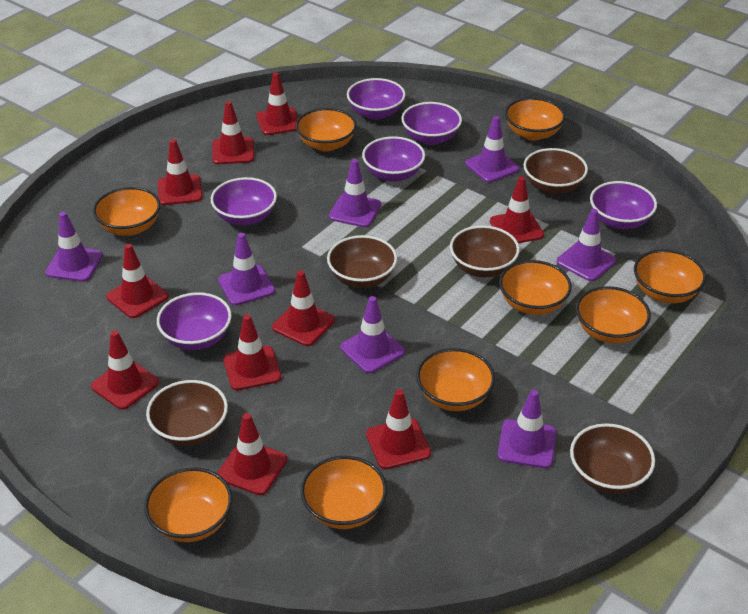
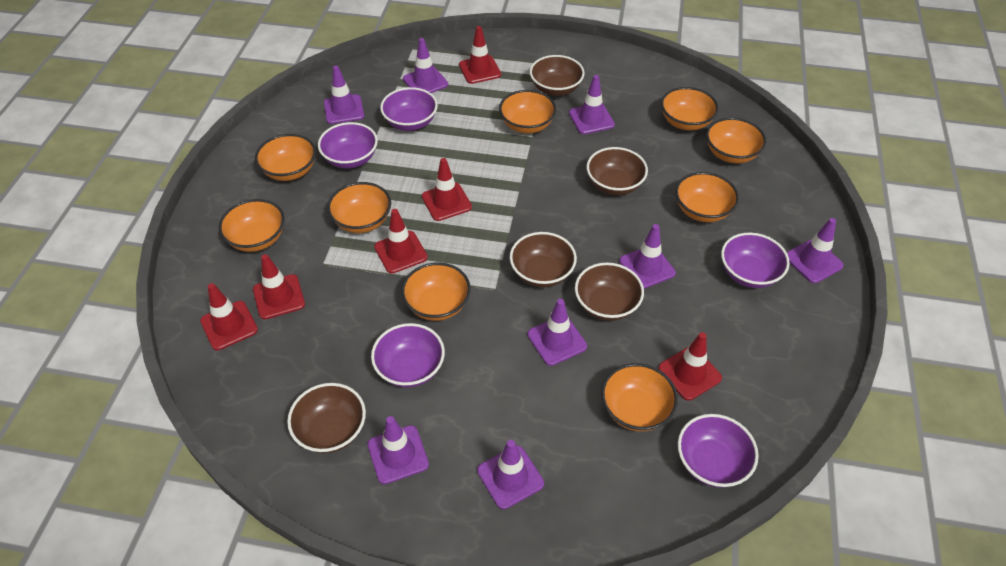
purple bowl: 6 -> 5
purple traffic cone: 7 -> 8
red traffic cone: 10 -> 6

